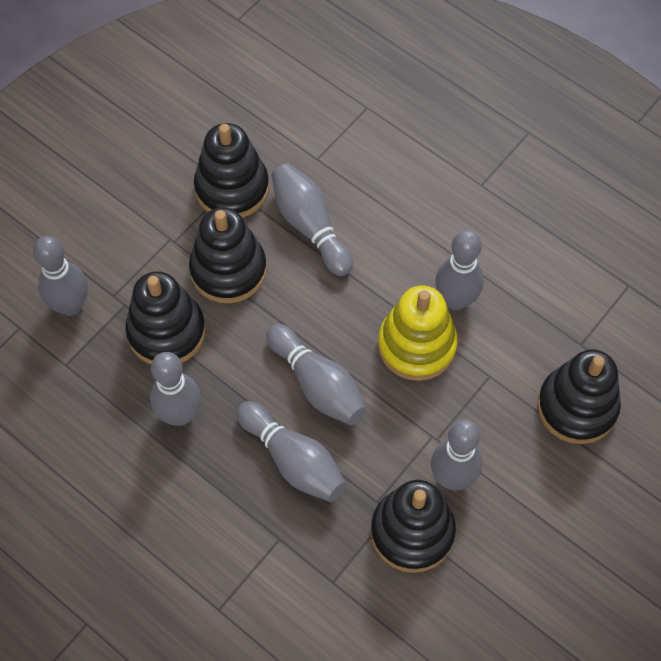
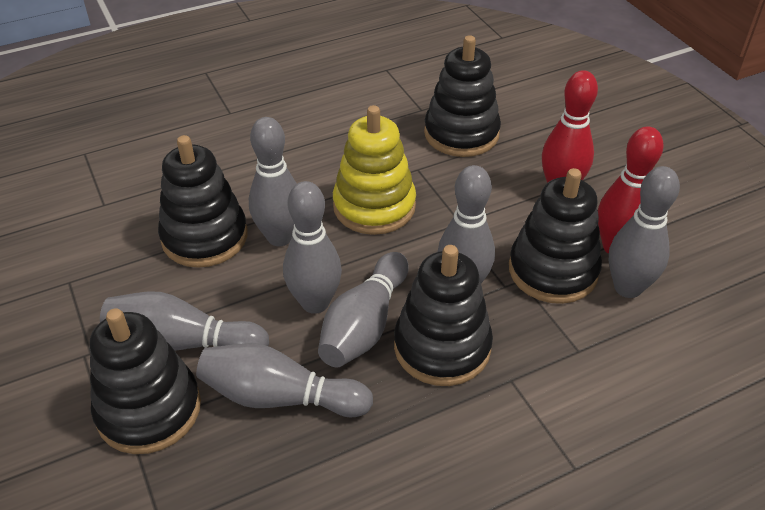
red bowling pin: 0 -> 2

